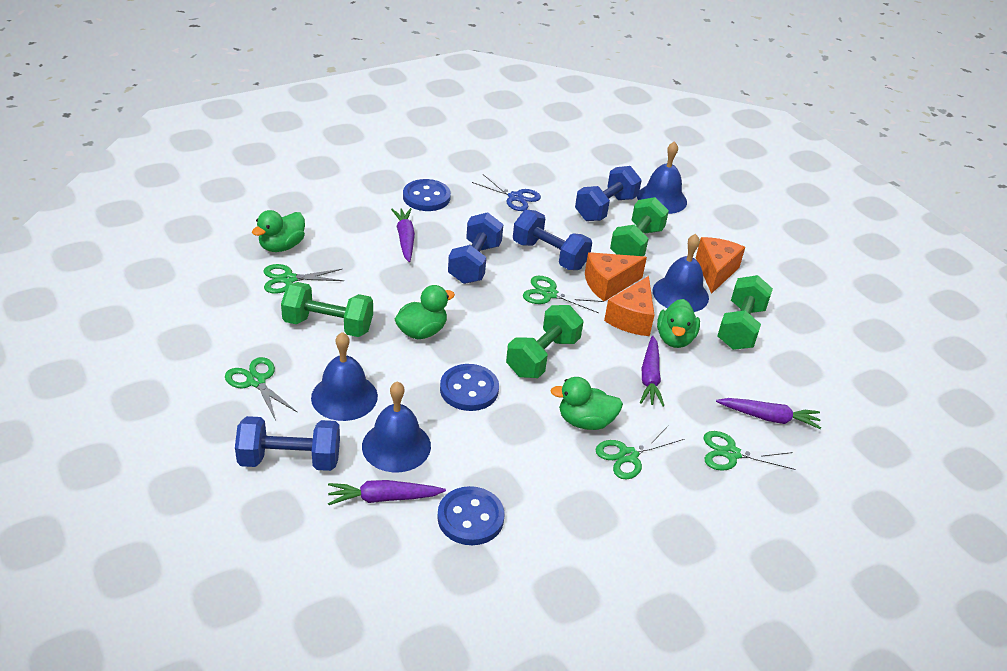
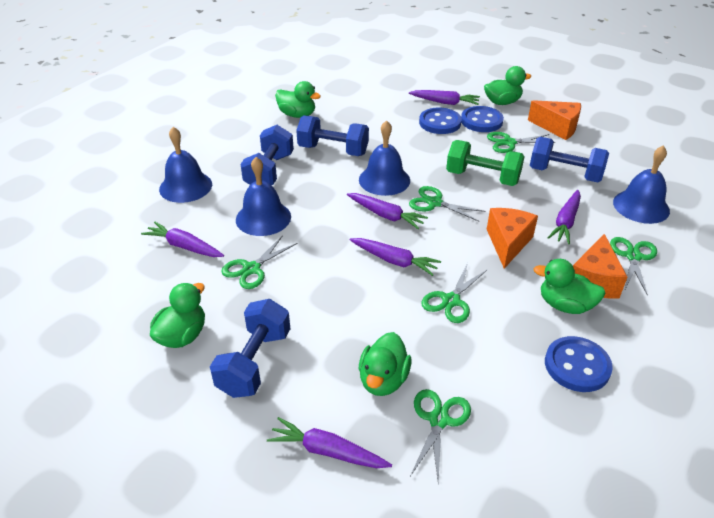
blue scissors: 1 -> 0
green duck: 4 -> 5
green dumbbell: 4 -> 1
green scissors: 5 -> 6
purple carrot: 4 -> 6

